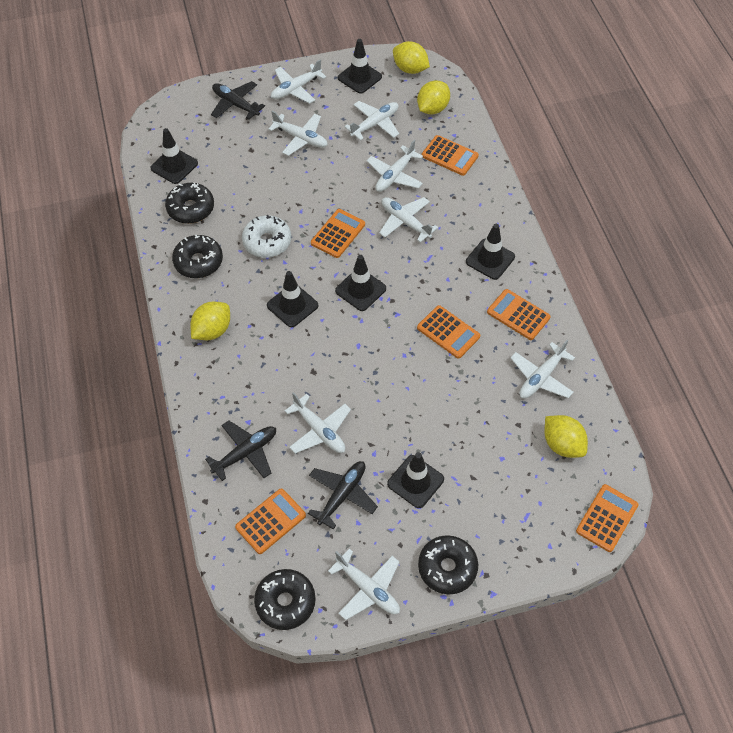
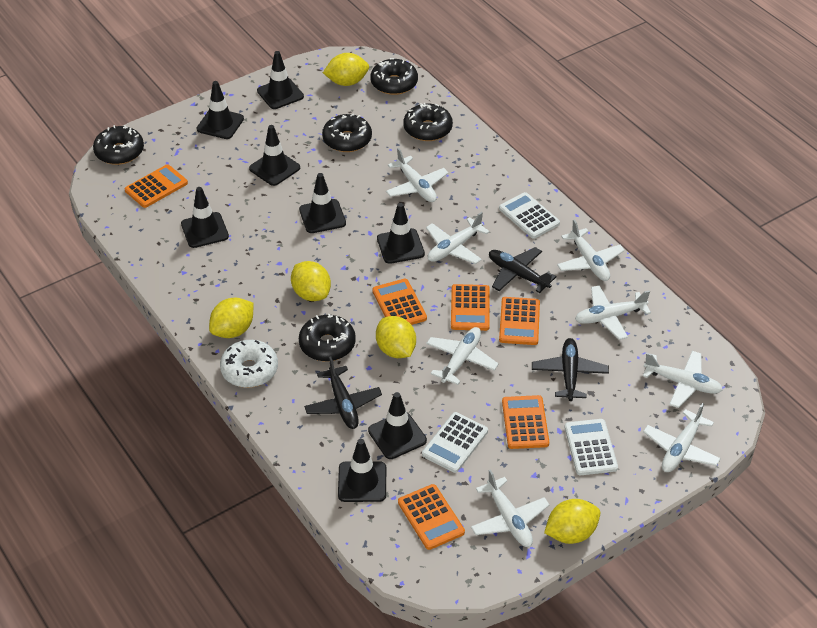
black donut: 4 -> 5
black traffic cone: 6 -> 8
white calculator: 0 -> 3
yellow lemon: 4 -> 5

